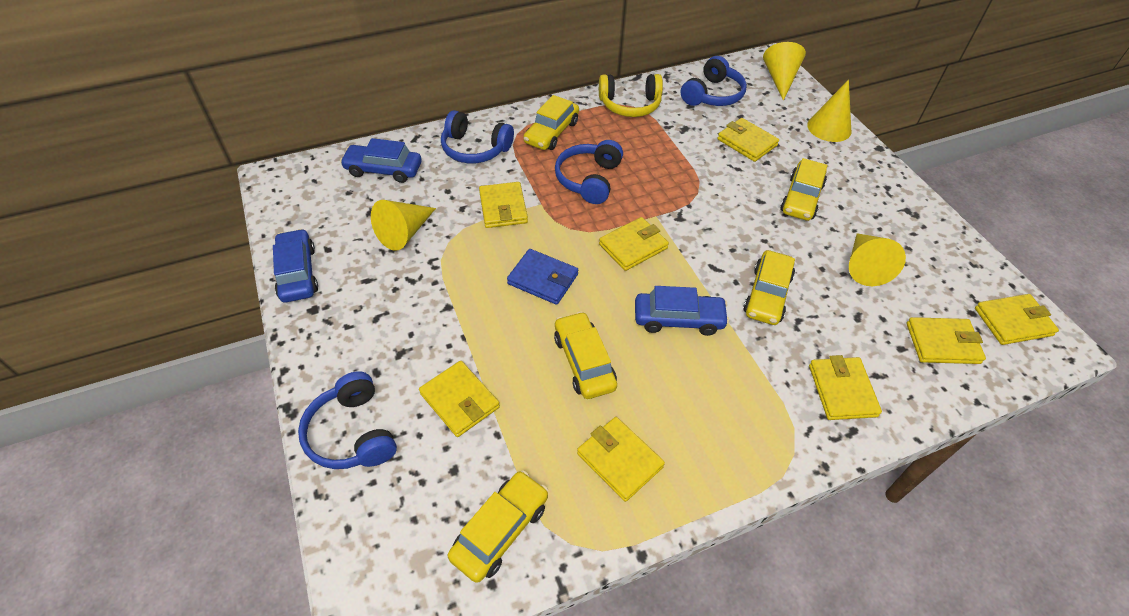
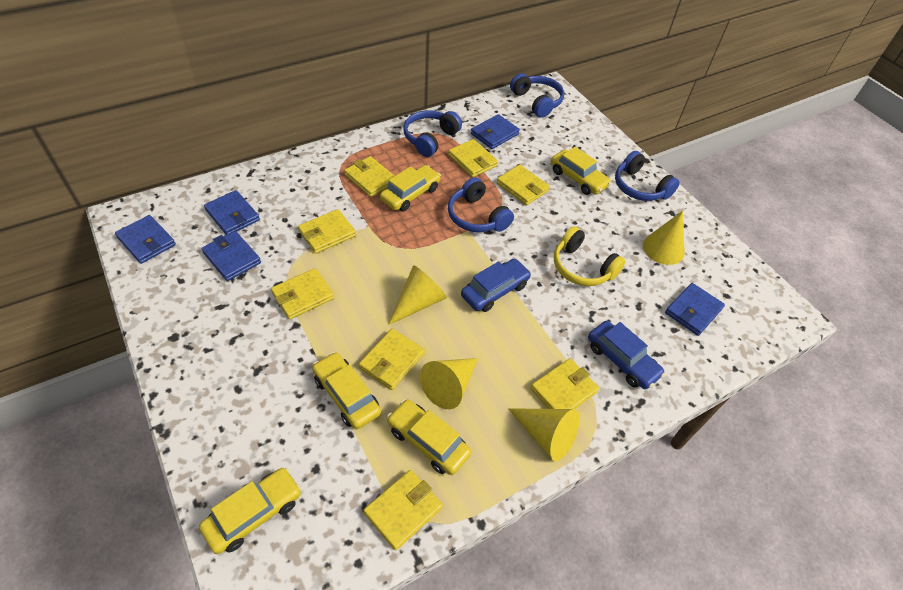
blue car: 3 -> 2
blue wallet: 1 -> 5

